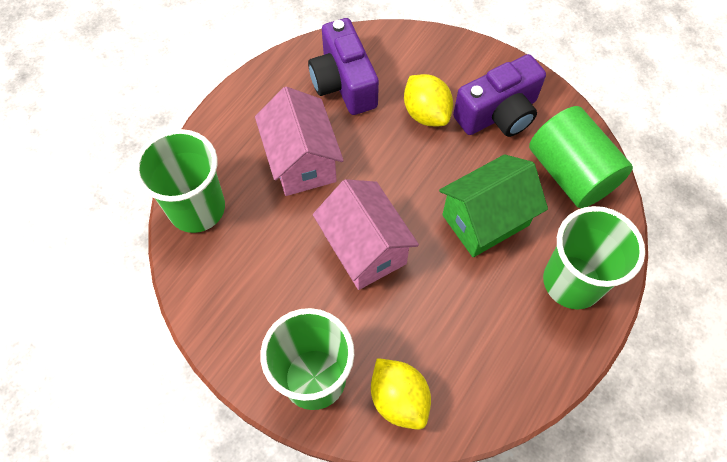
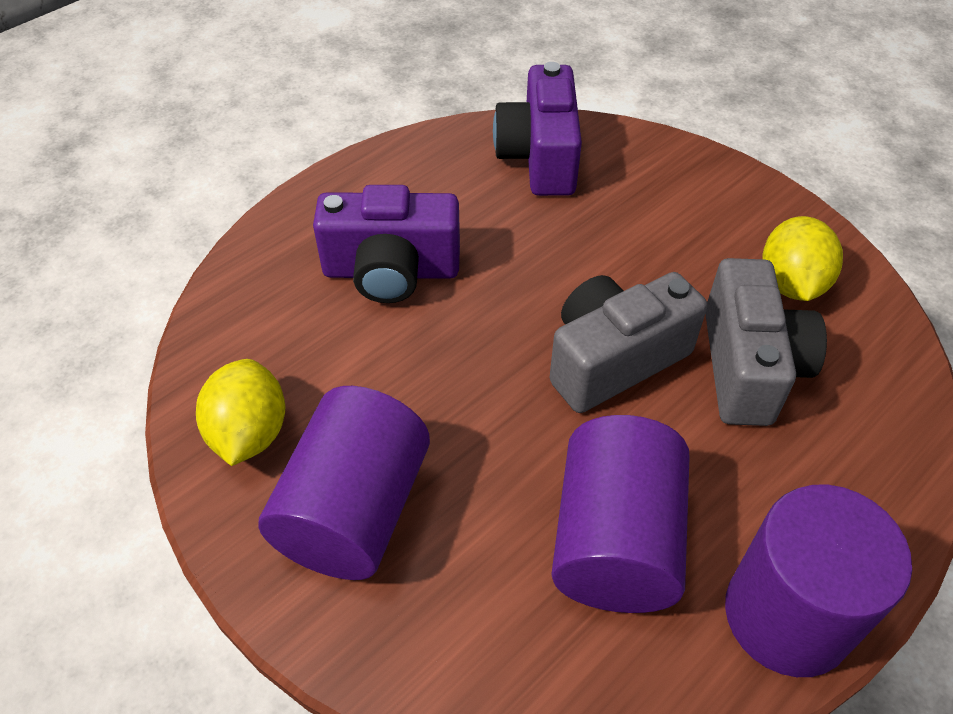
green cup: 3 -> 0
green cylinder: 1 -> 0
green house: 1 -> 0
grey camera: 0 -> 2
pink house: 2 -> 0
purple cylinder: 0 -> 3

